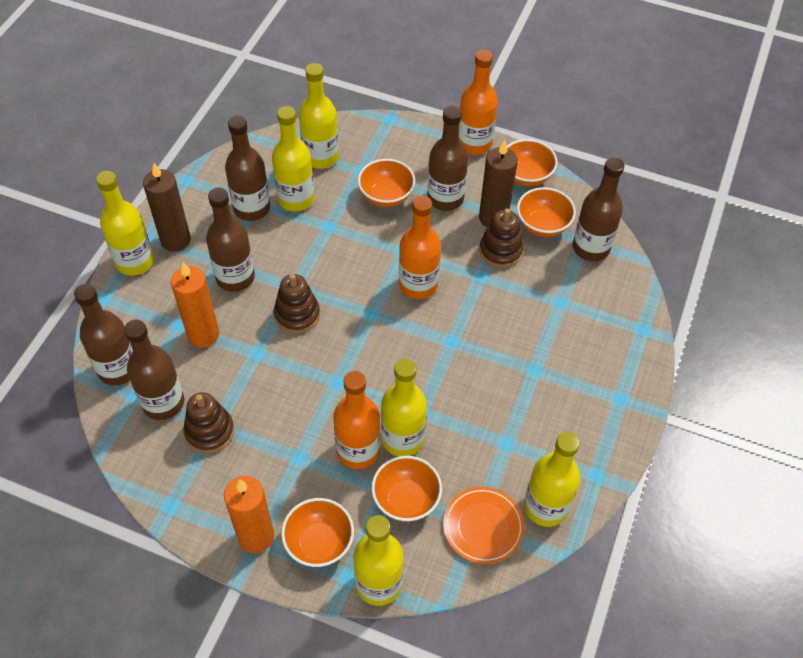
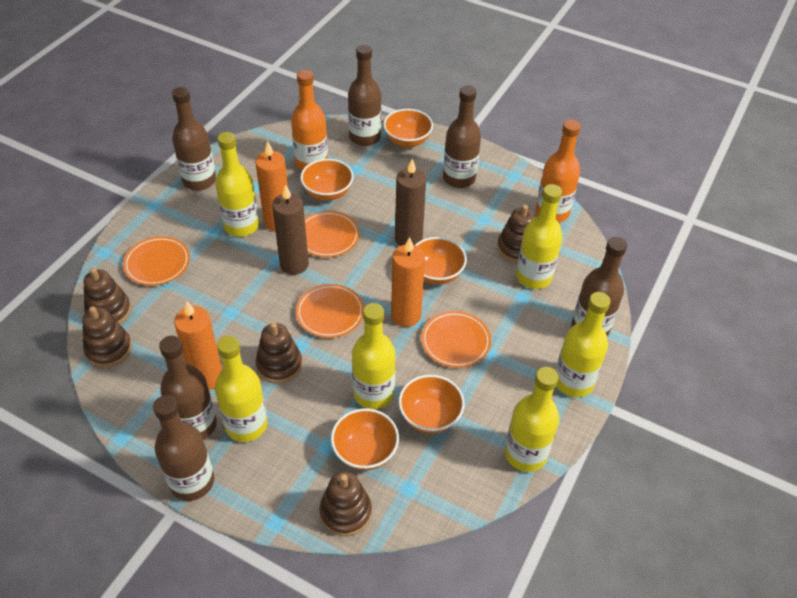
brown stacking toy: 3 -> 5
orange bottle: 3 -> 2
orange candle: 2 -> 3
orange plate: 1 -> 4

